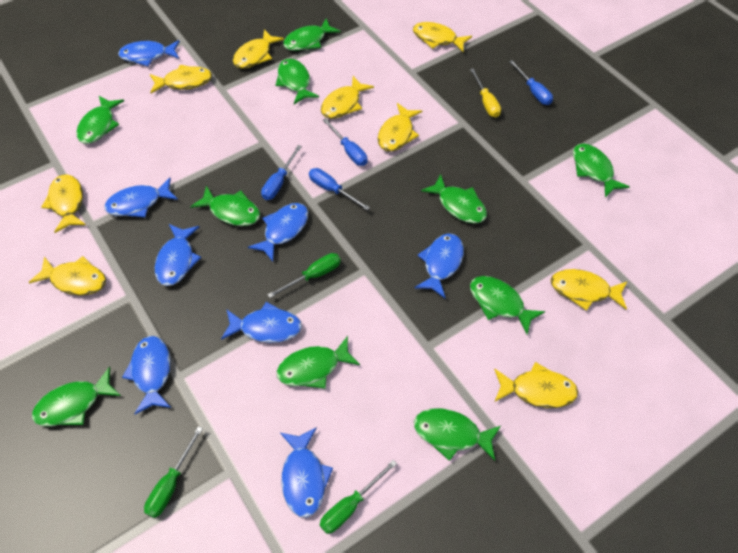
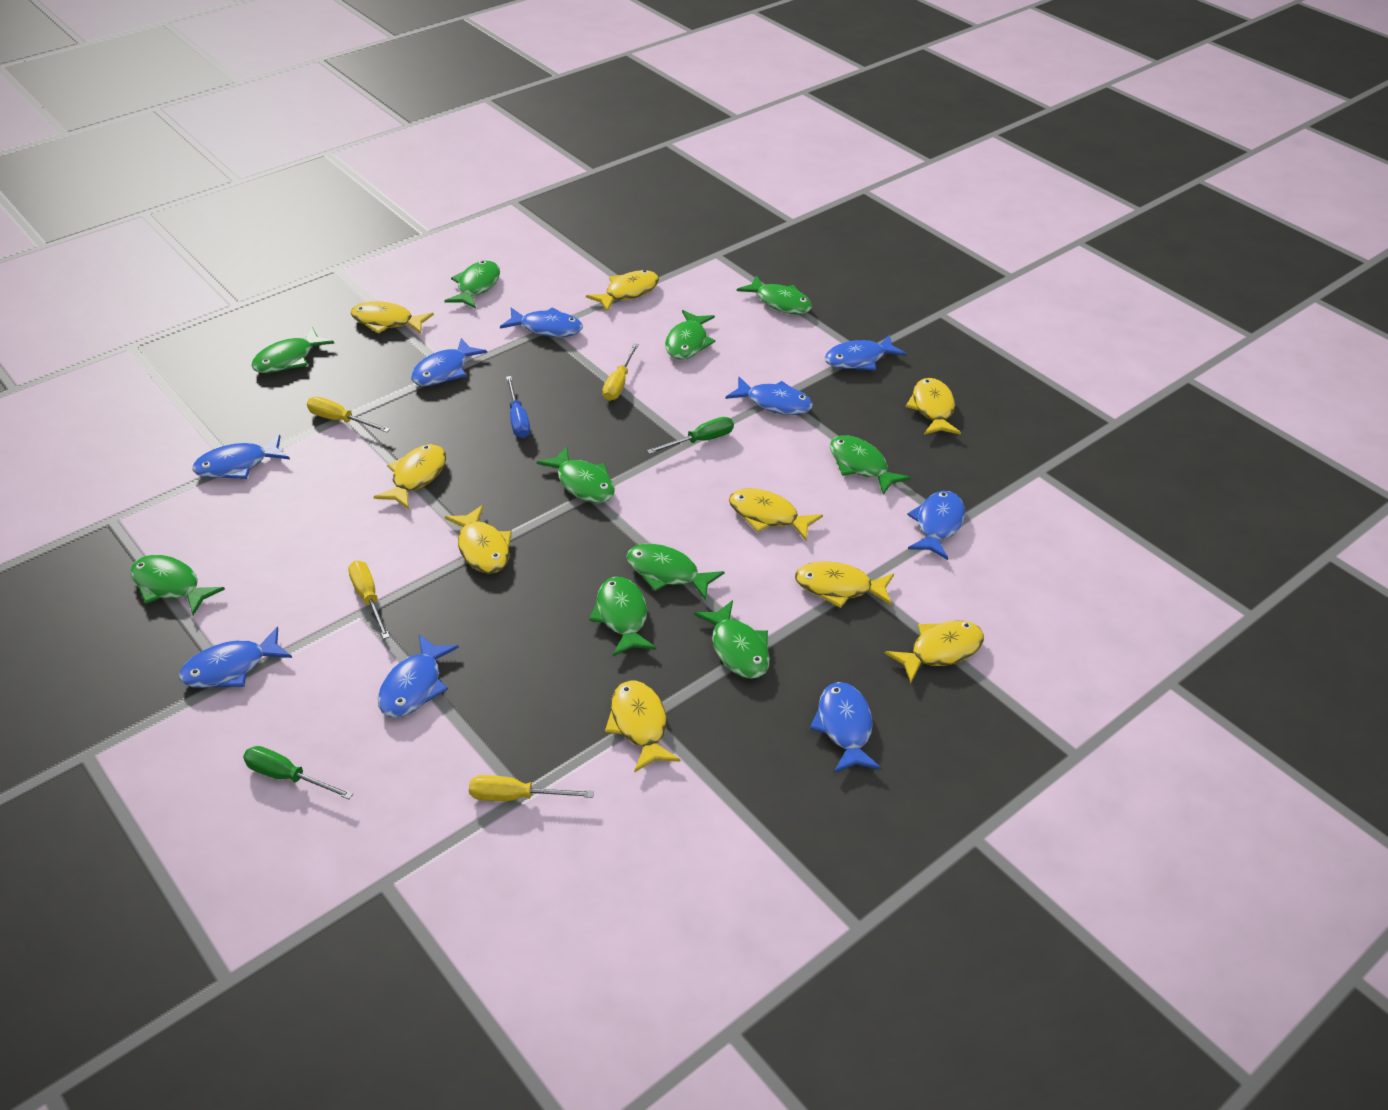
blue fish: 8 -> 9
blue screwdriver: 4 -> 1
green screwdriver: 3 -> 2
yellow screwdriver: 1 -> 4

